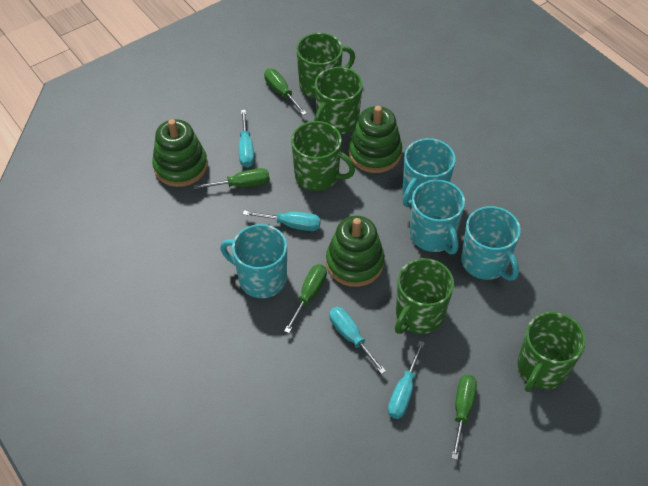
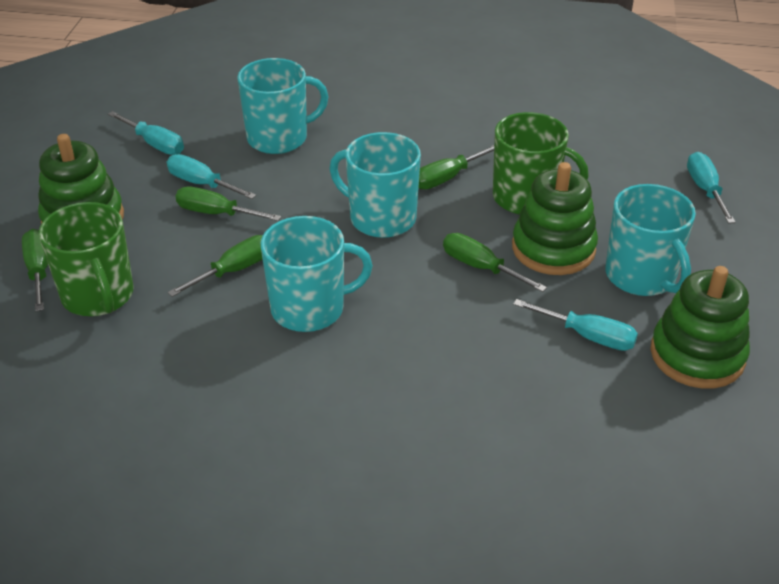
green mug: 5 -> 2
green screwdriver: 4 -> 5

